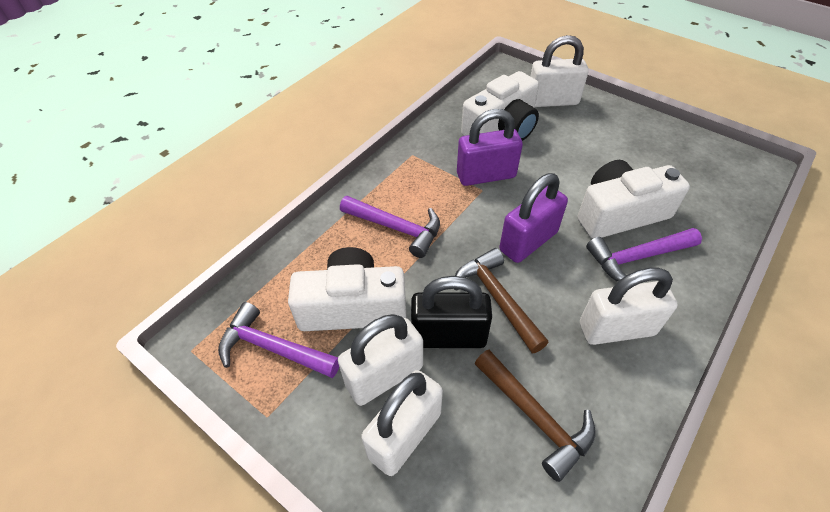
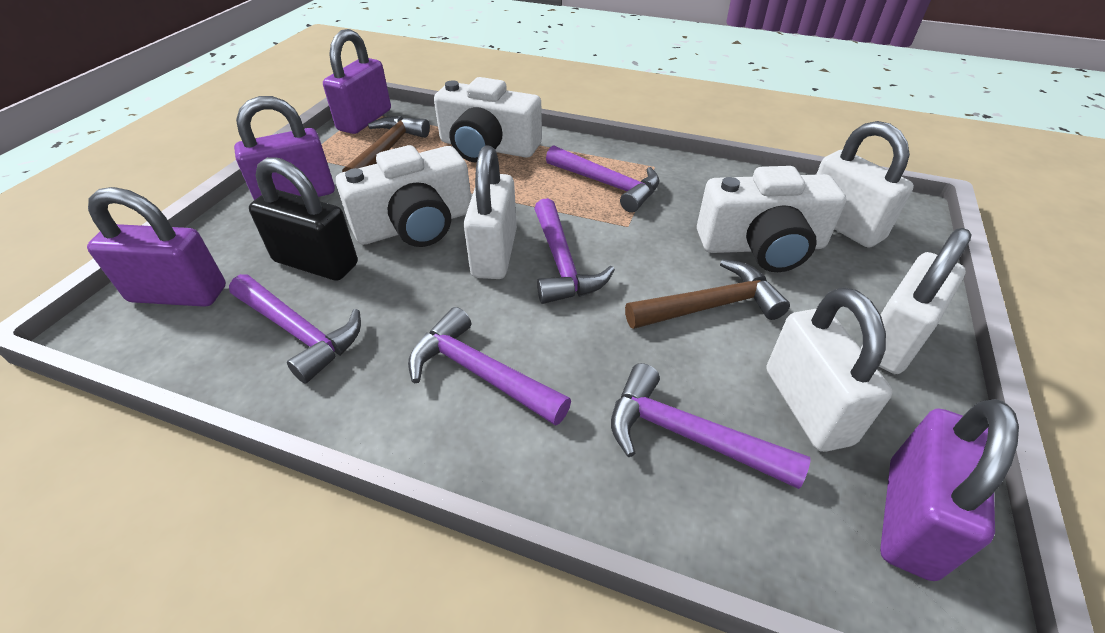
purple hammer: 3 -> 5
purple padlock: 2 -> 4

